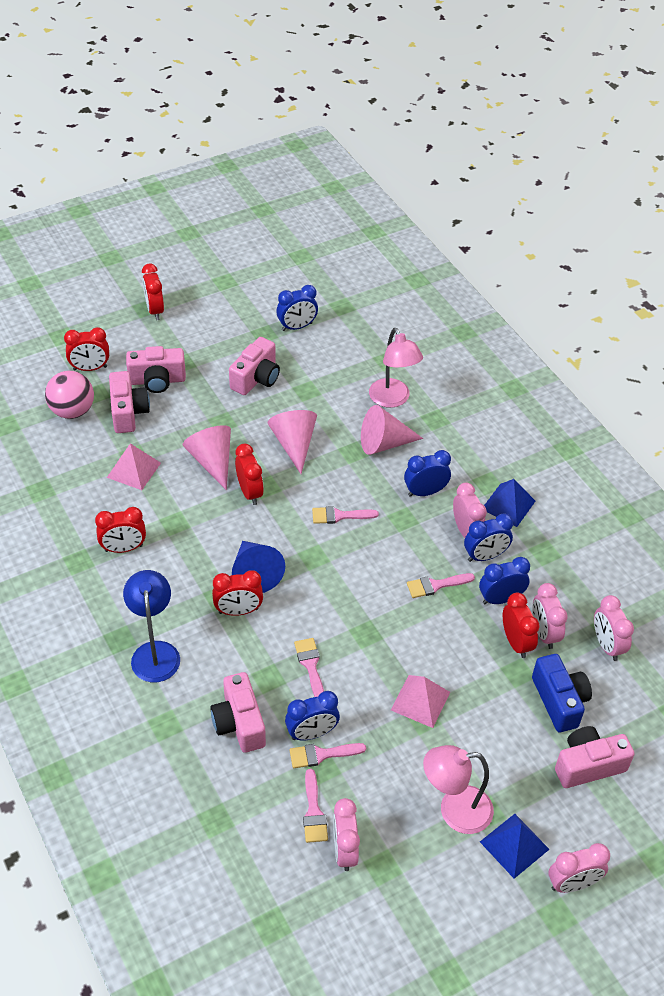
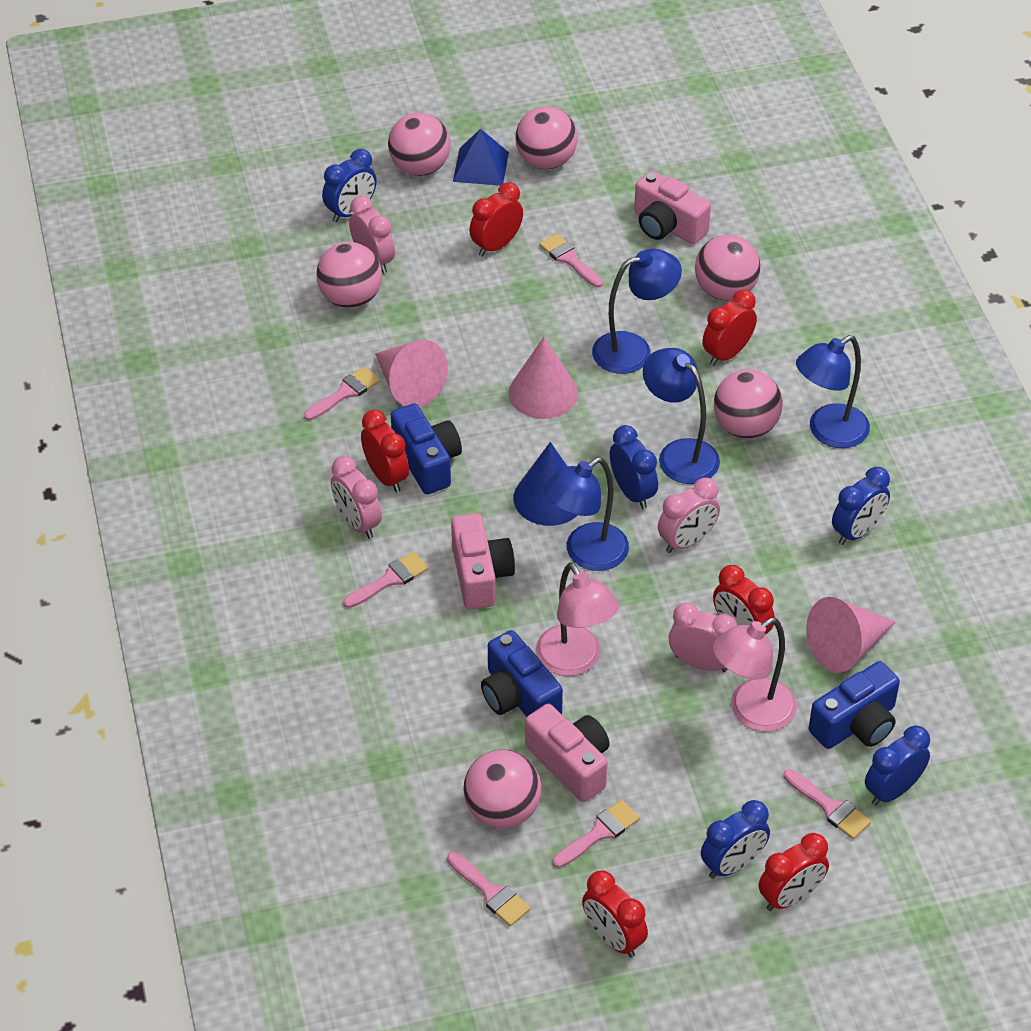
blue camera: 1 -> 3
blue lamp: 1 -> 4
blue pyramid: 2 -> 1
pink ball: 1 -> 6
pink brush: 5 -> 6
pink camera: 5 -> 3
pink clock: 5 -> 4
pink pyramid: 2 -> 0

